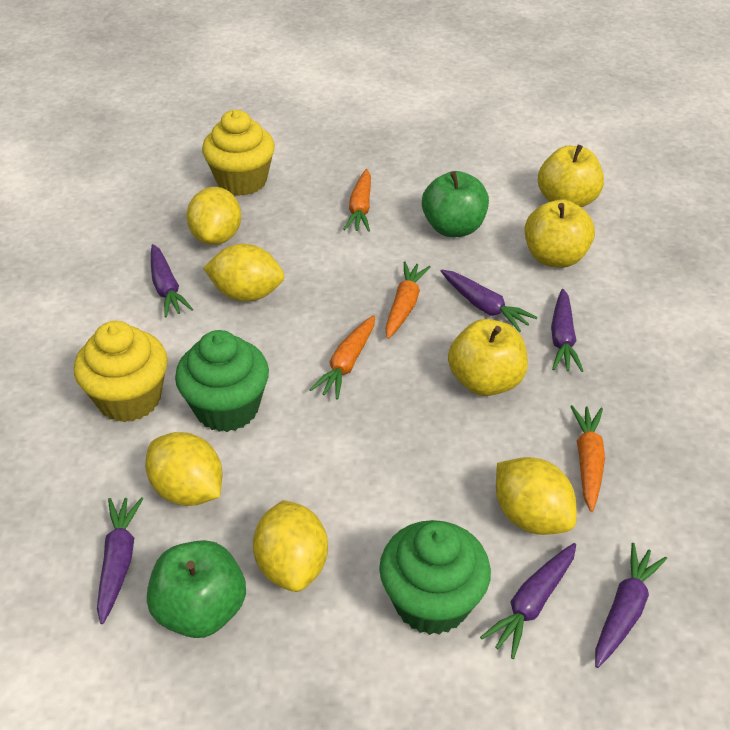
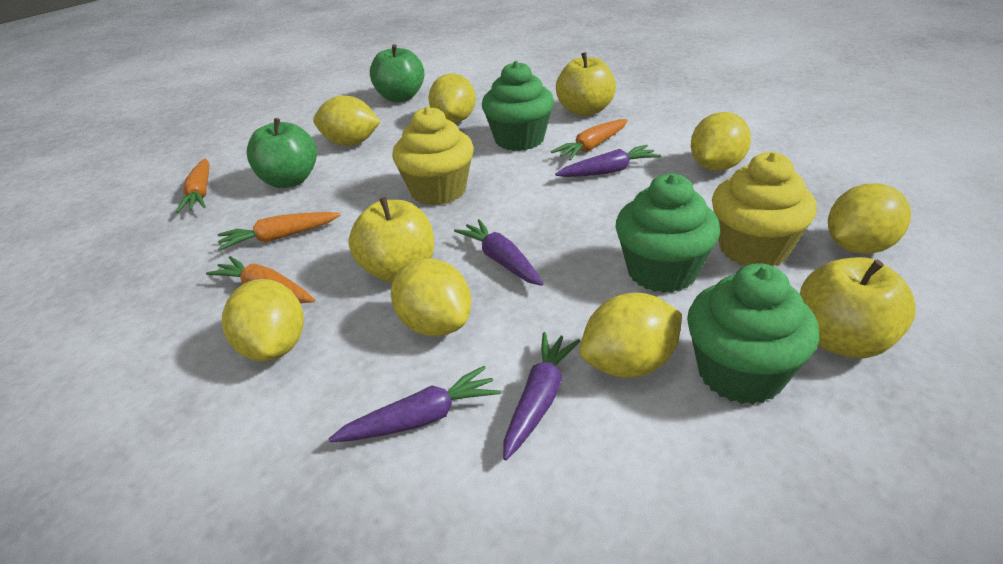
green cupcake: 2 -> 3
purple carrot: 6 -> 4
yellow lemon: 5 -> 7

